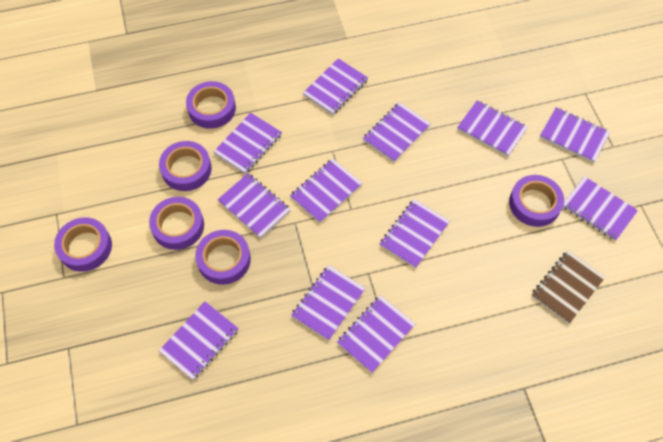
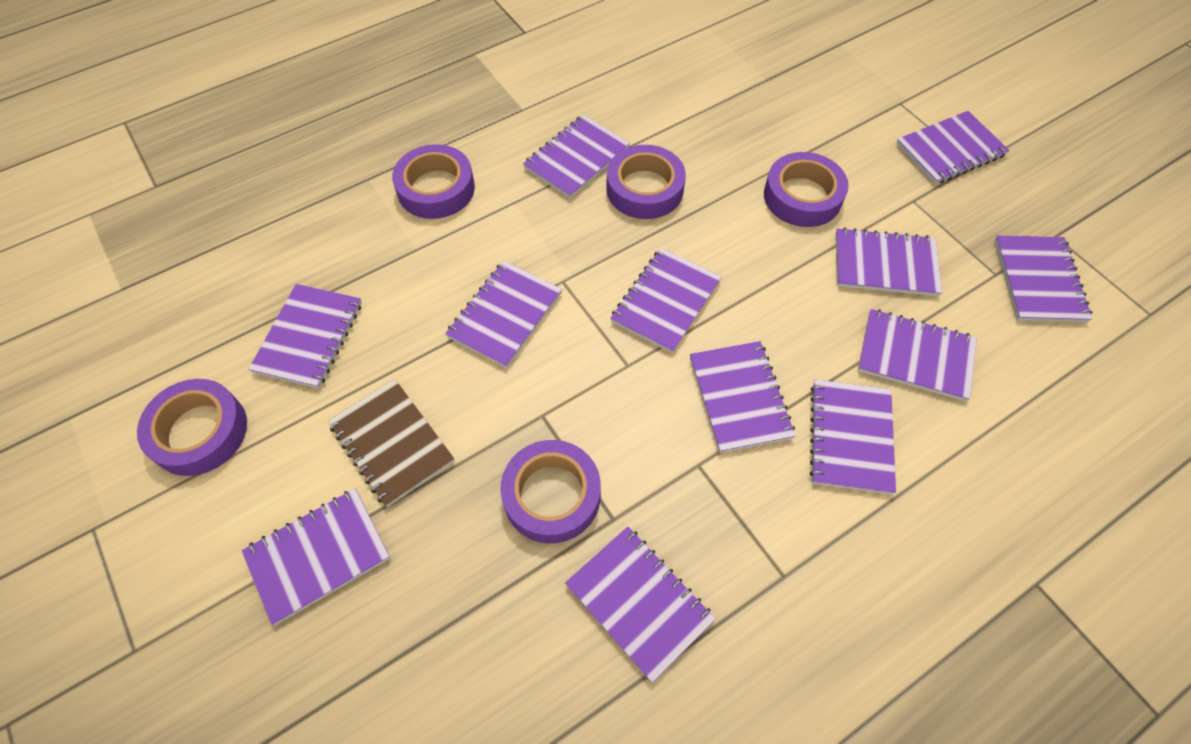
purple tape: 6 -> 5

